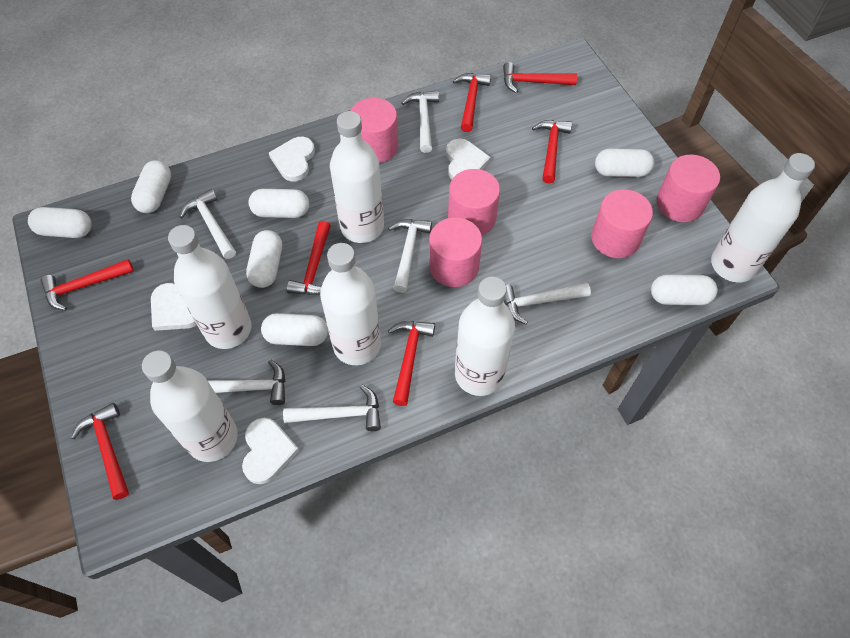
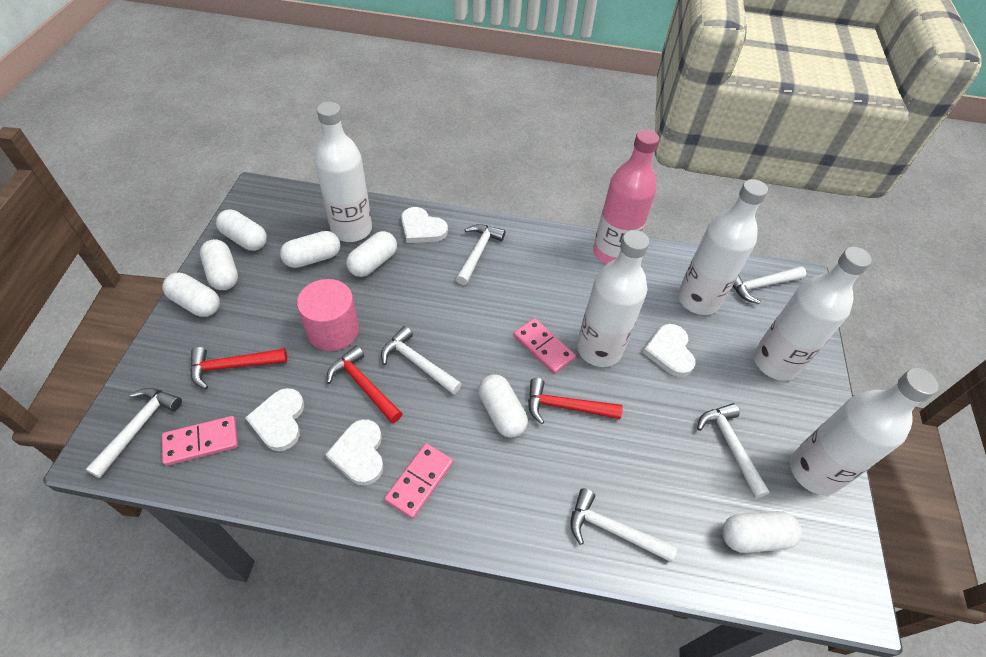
pink bottle: 0 -> 1
pink cylinder: 5 -> 1
pink domino: 0 -> 3
red hammer: 7 -> 3
white bottle: 6 -> 5

